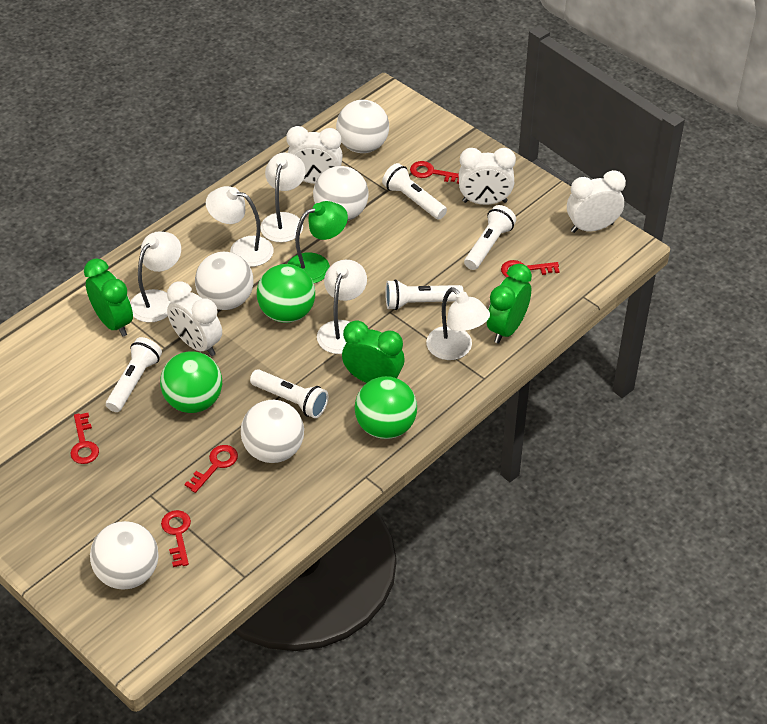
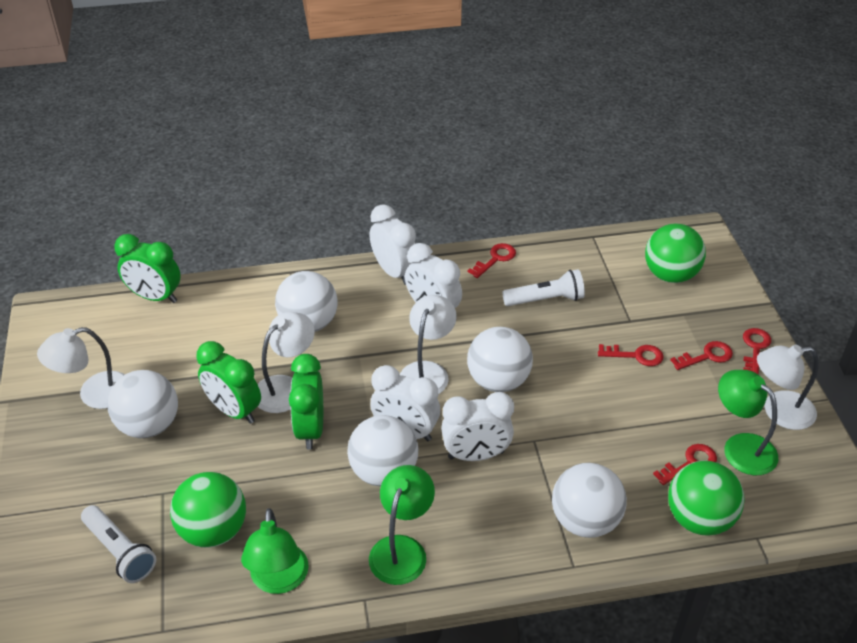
green lamp: 1 -> 3
white flashlight: 5 -> 2
white lamp: 5 -> 4

